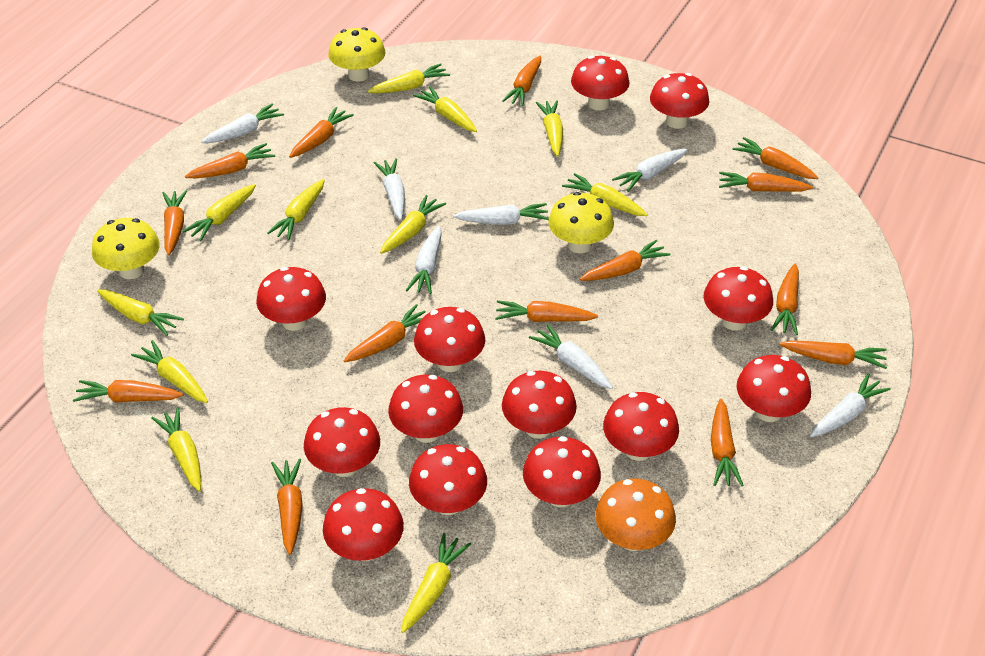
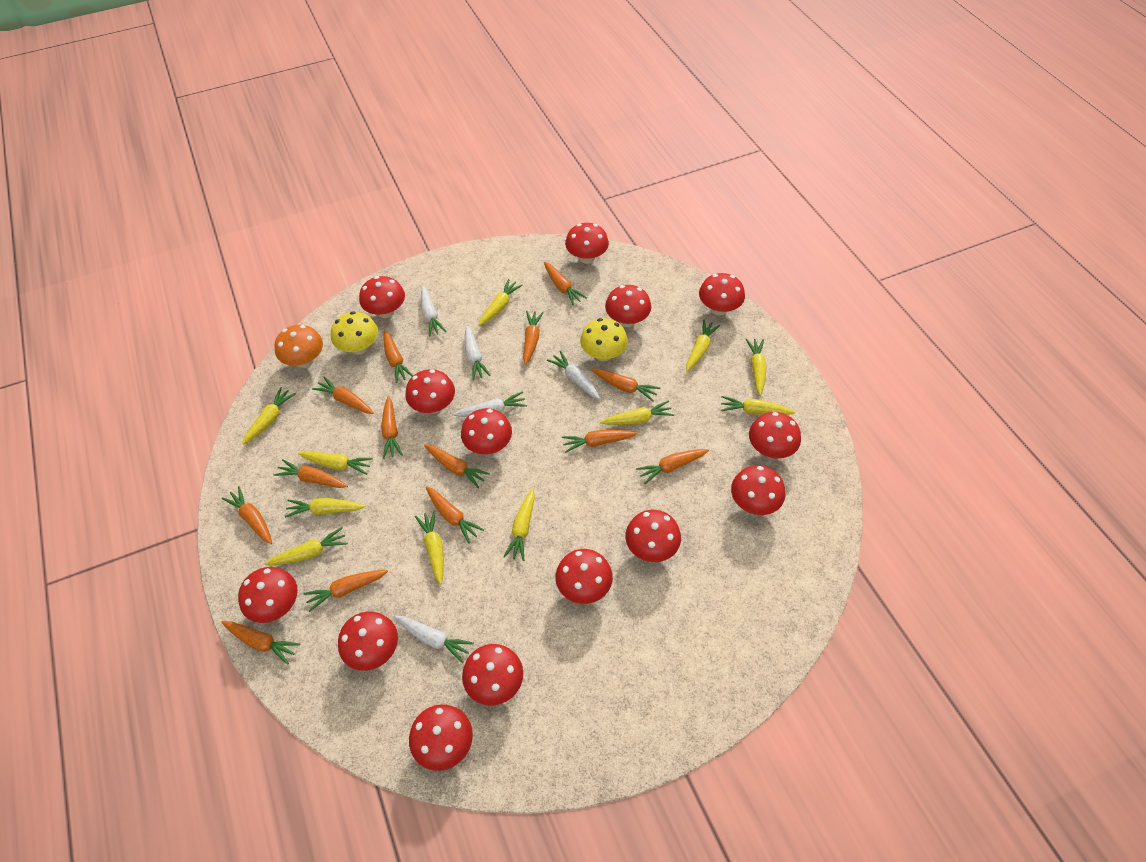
red mushroom: 13 -> 14
white carrot: 7 -> 5
yellow mushroom: 3 -> 2

